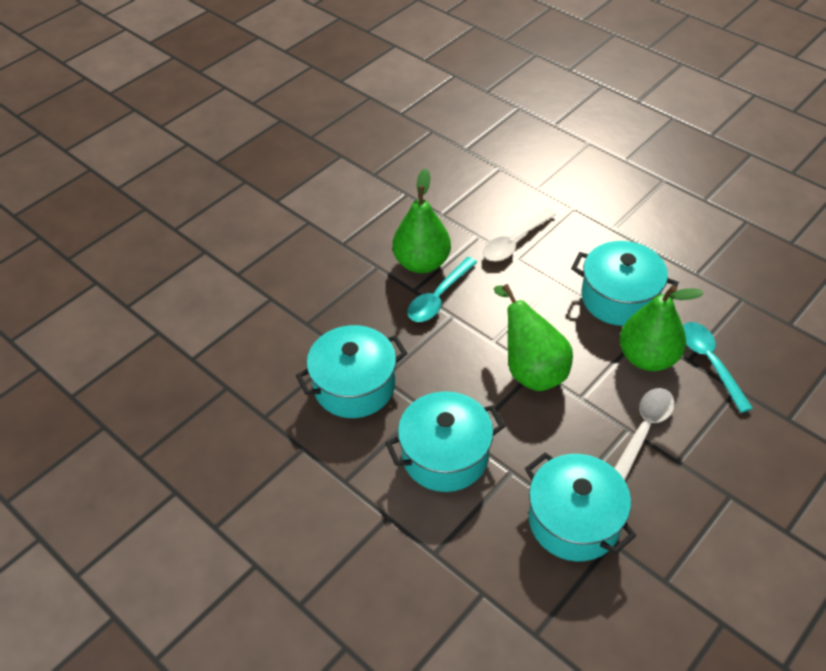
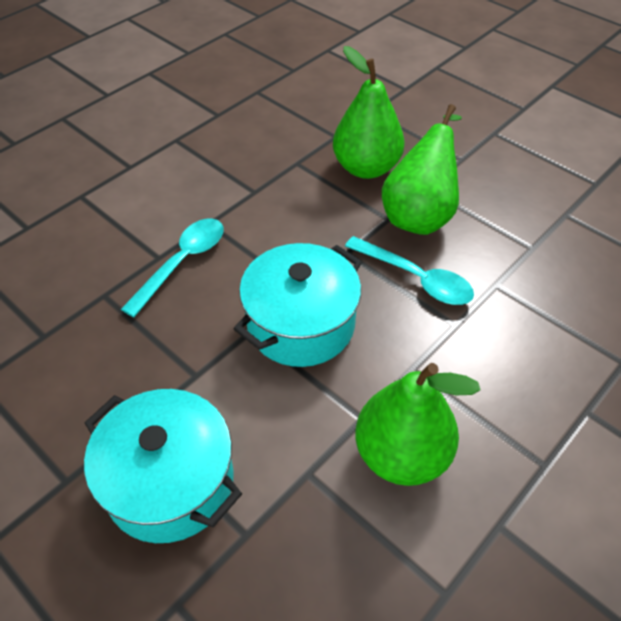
turquoise pot: 4 -> 2
white spoon: 2 -> 0

